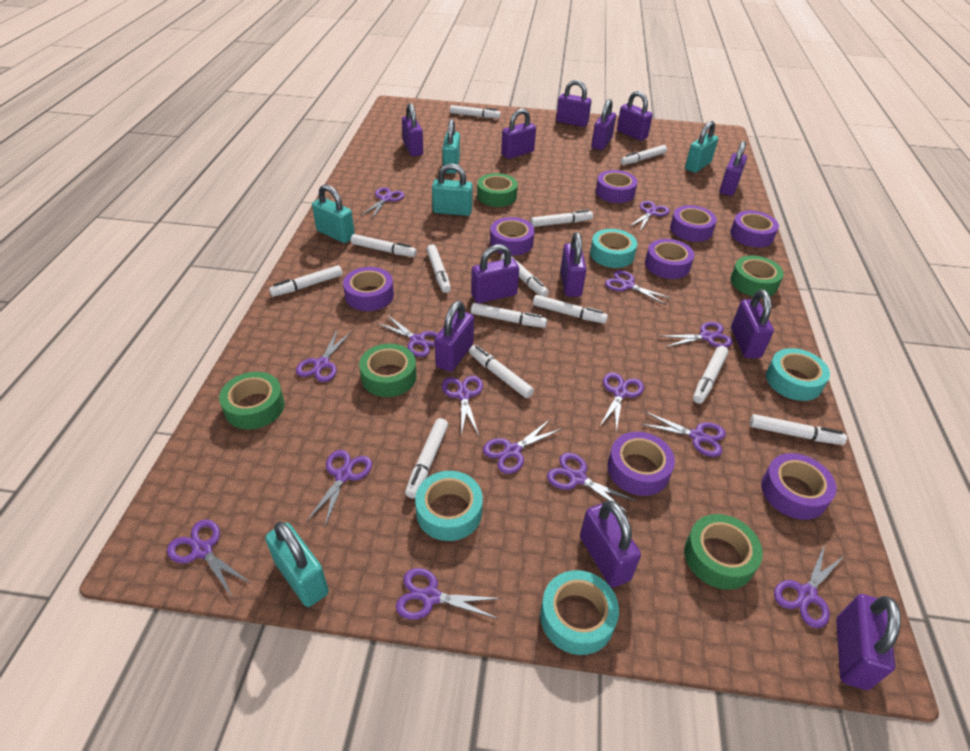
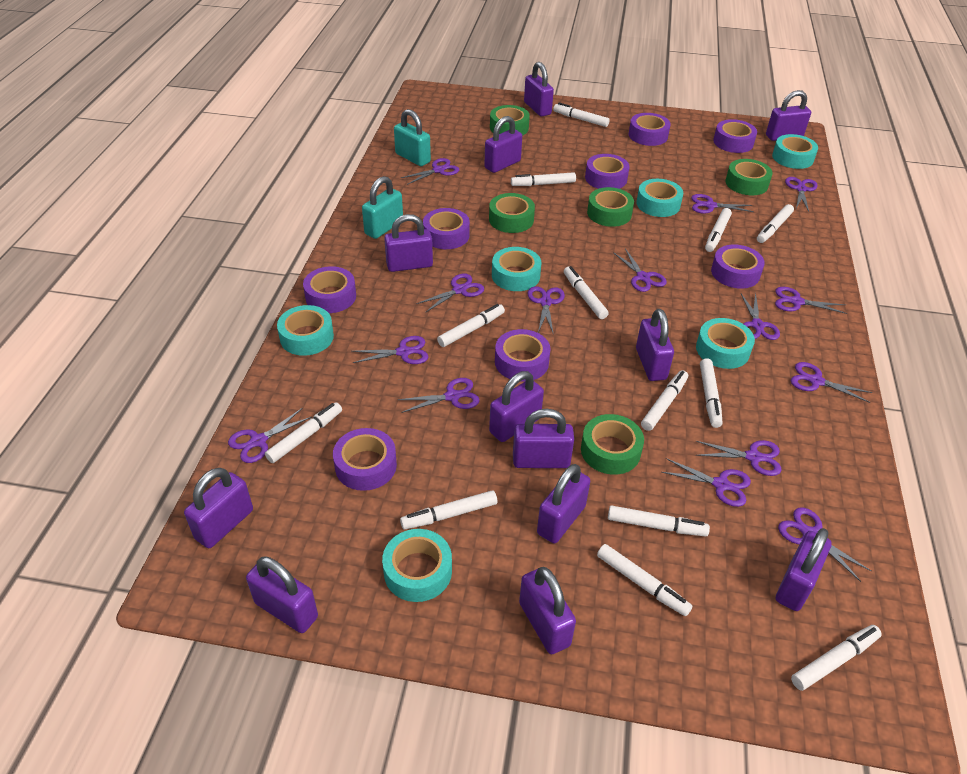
turquoise padlock: 5 -> 2
turquoise tape: 4 -> 6

